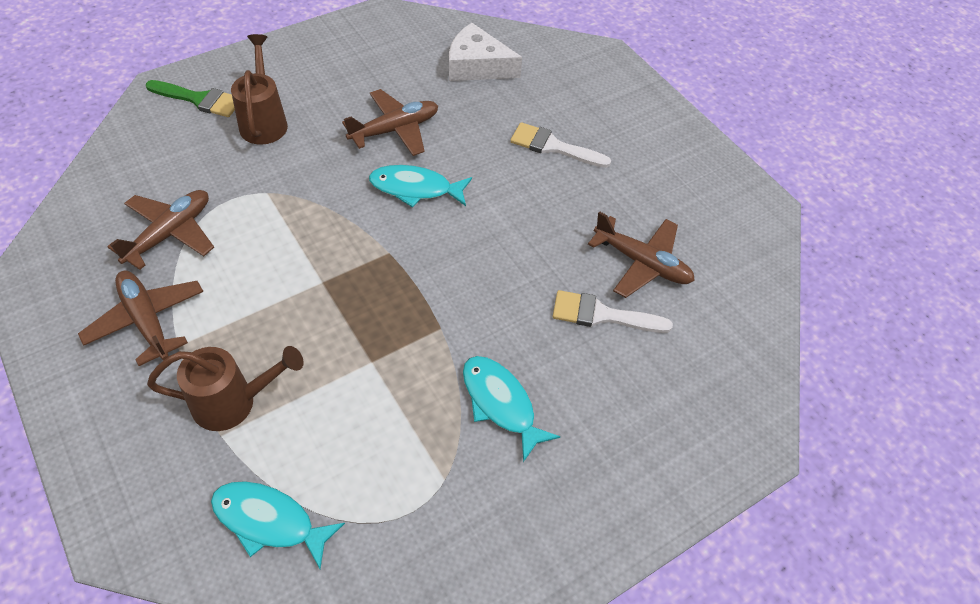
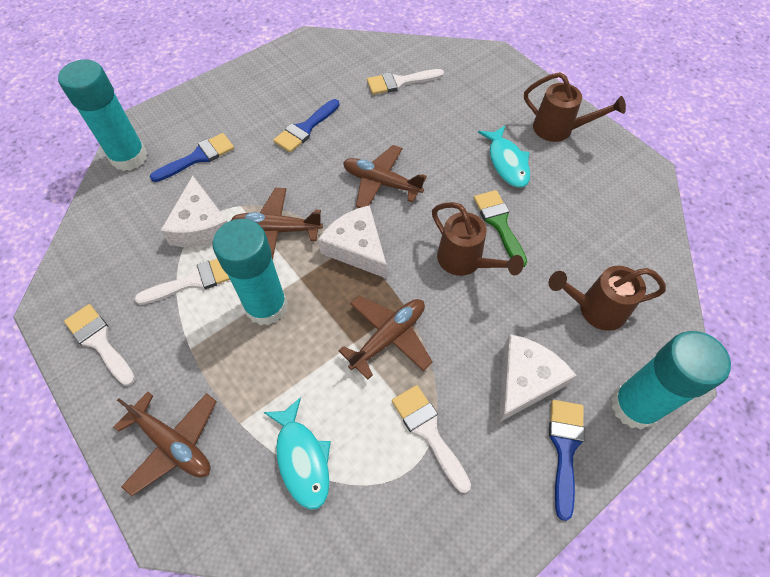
blue brush: 0 -> 3
brown watering can: 2 -> 3
turquoise fish: 3 -> 2
turquoise glue stick: 0 -> 3
white brush: 2 -> 4
white cheese: 1 -> 3

